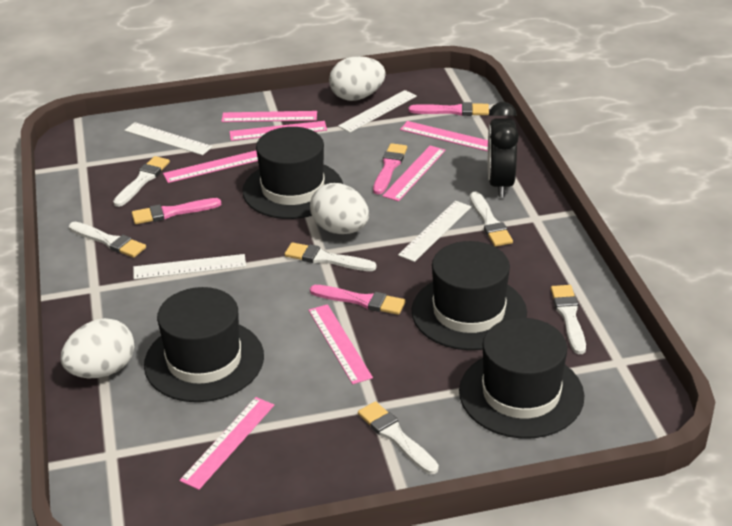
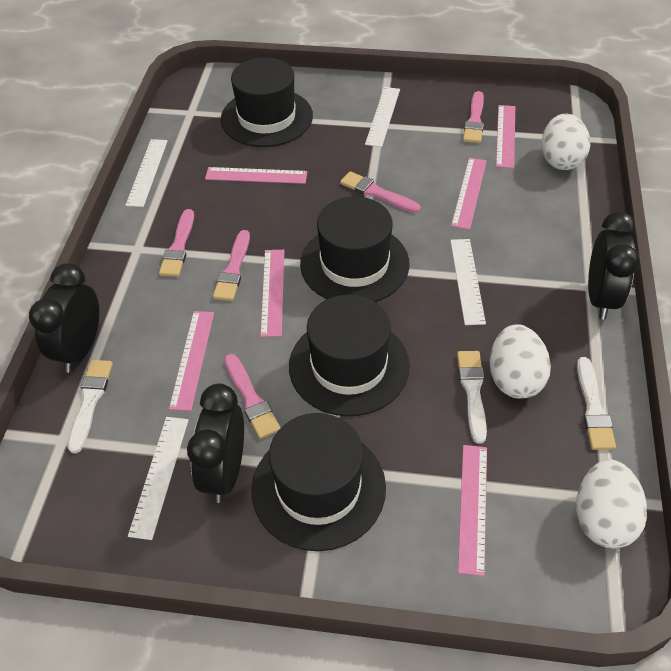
black clock: 1 -> 3
pink brush: 4 -> 5
pink ruler: 7 -> 6
white brush: 6 -> 3

